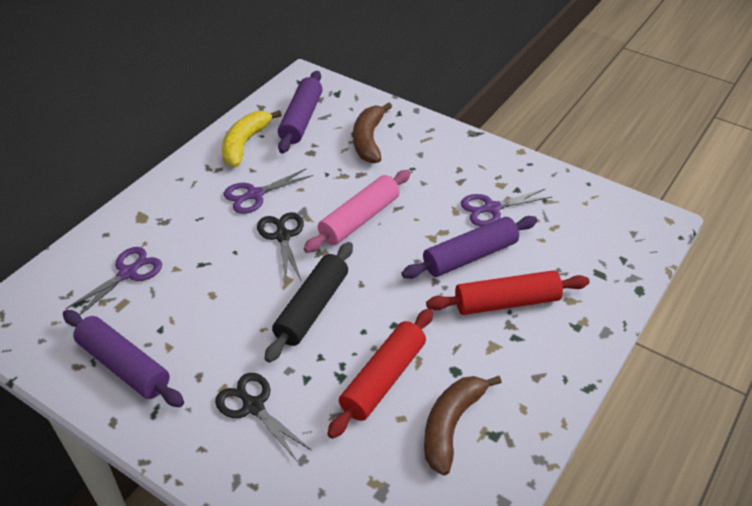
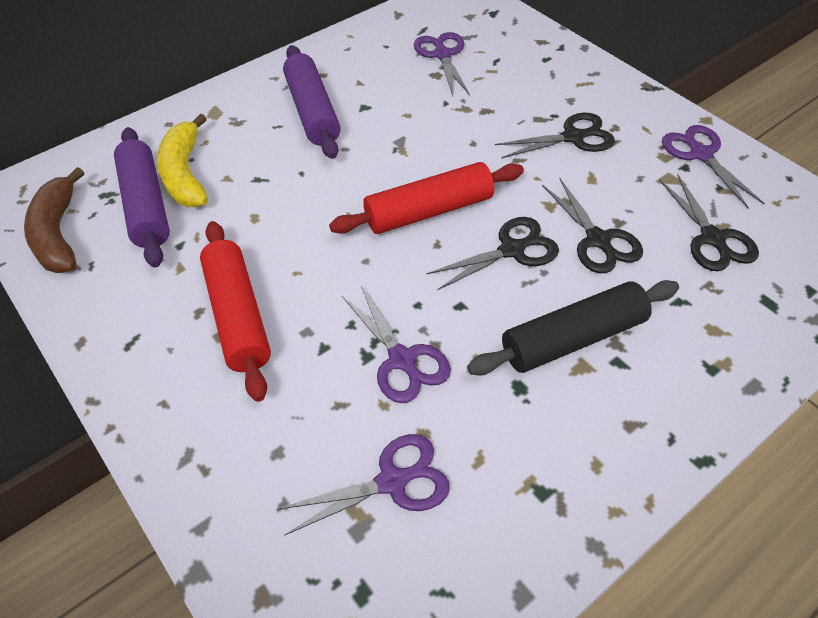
black scissors: 2 -> 4
brown banana: 2 -> 1
pink rolling pin: 1 -> 0
purple rolling pin: 3 -> 2
purple scissors: 3 -> 4

